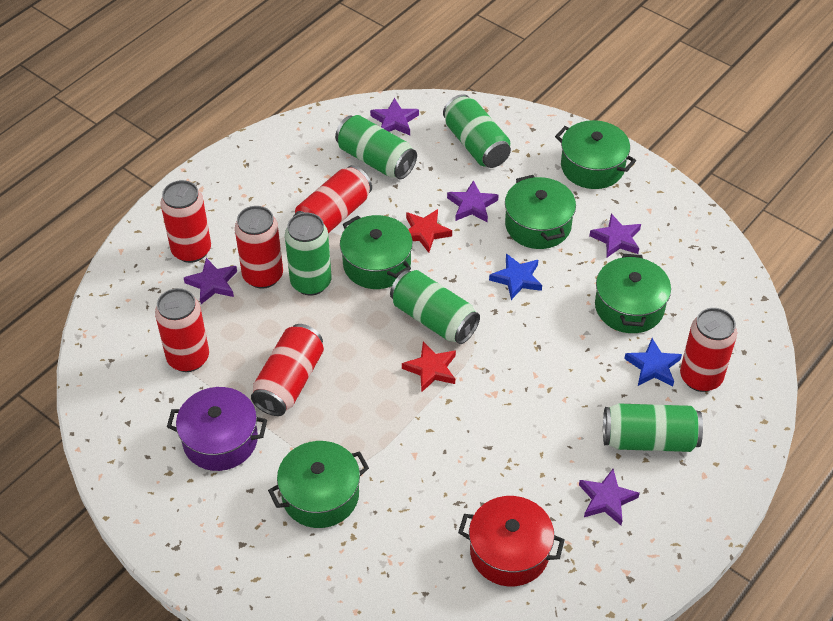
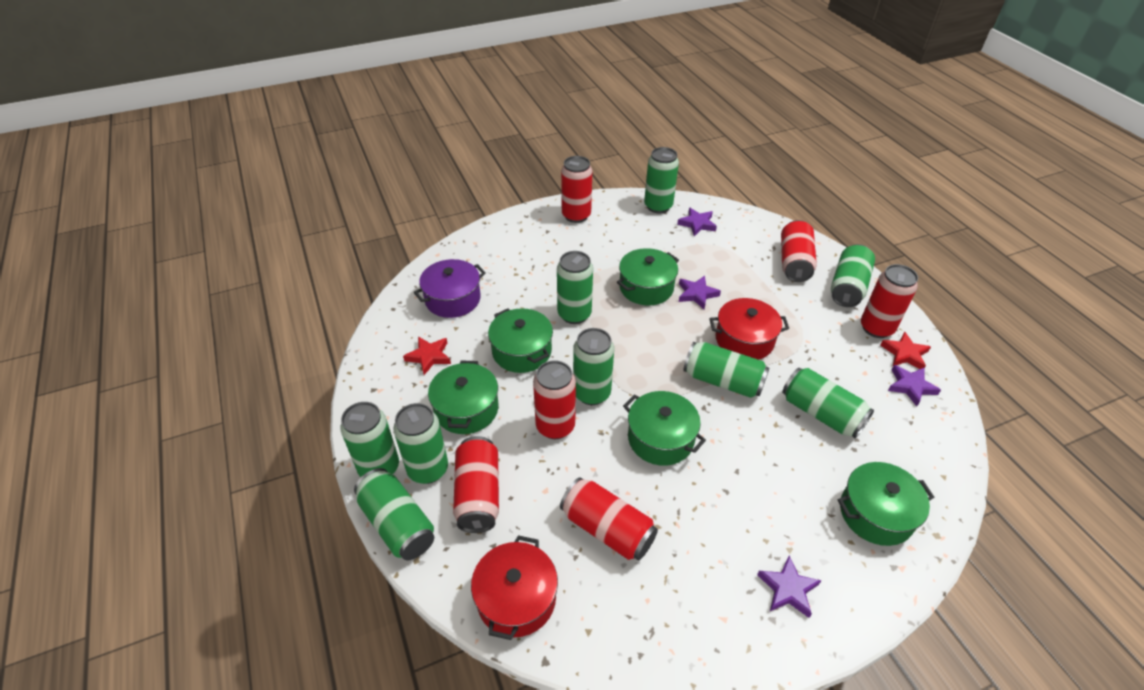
blue star: 2 -> 0
green can: 5 -> 9
purple star: 5 -> 4
red pot: 1 -> 2

